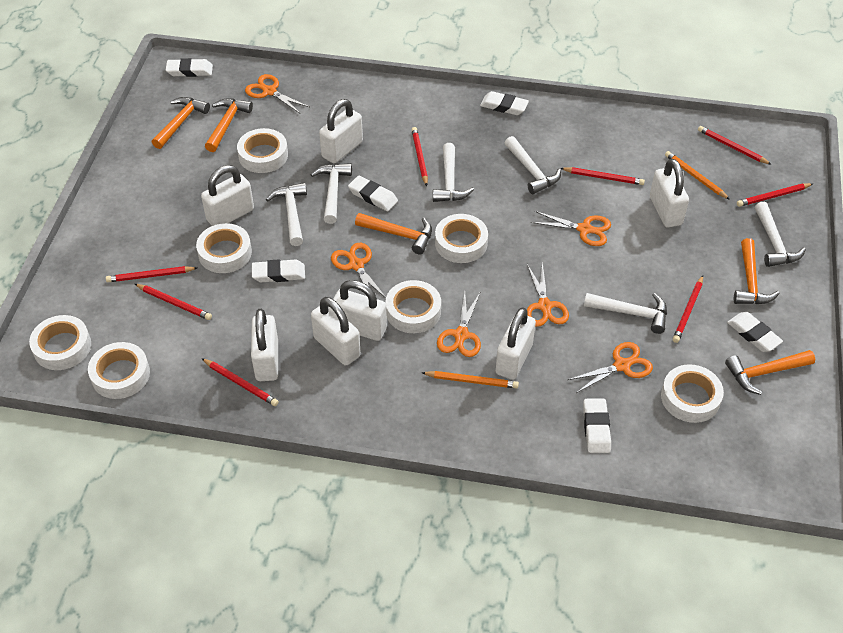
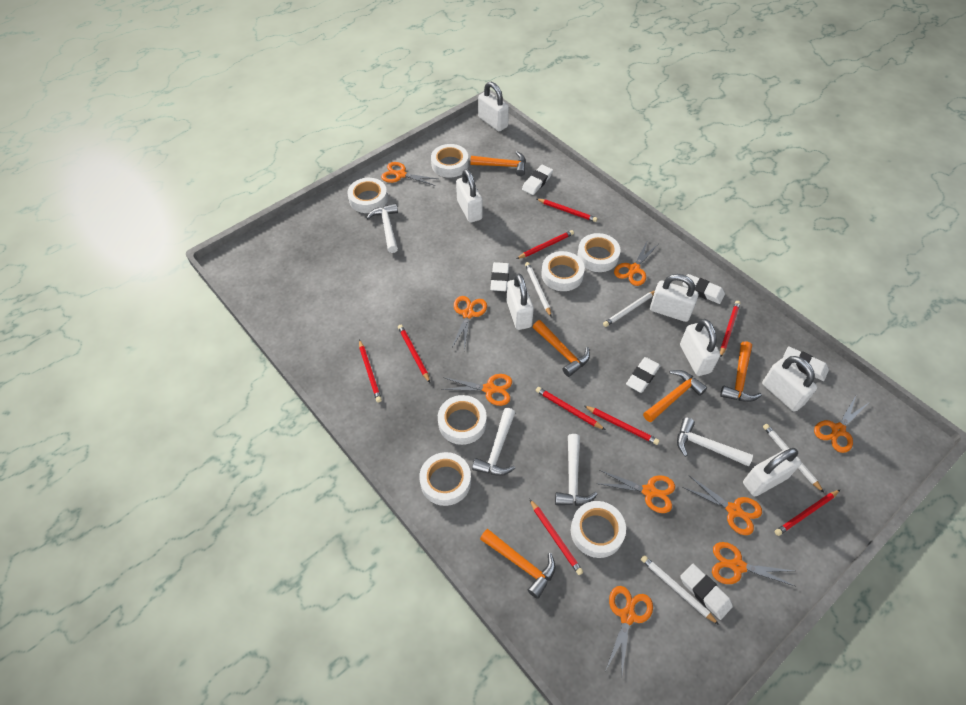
orange pencil: 2 -> 0
orange scissors: 6 -> 9
red pencil: 8 -> 9
white hammer: 6 -> 4
white pencil: 0 -> 4

